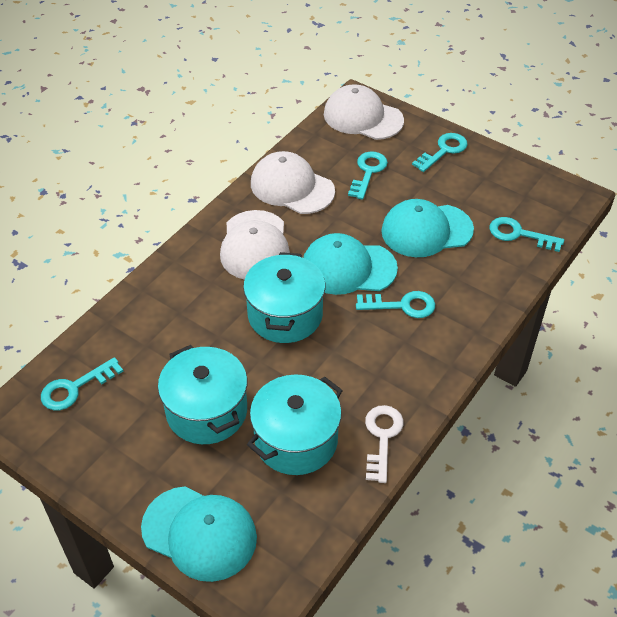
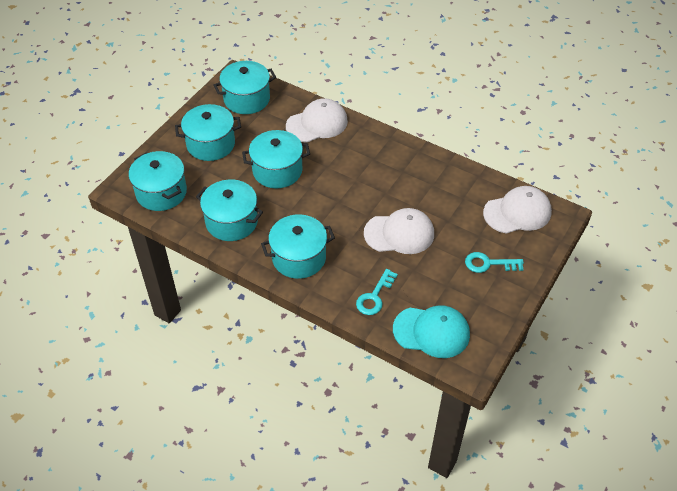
turquoise cap: 3 -> 1
turquoise key: 5 -> 2
turquoise pot: 3 -> 6
white key: 1 -> 0

